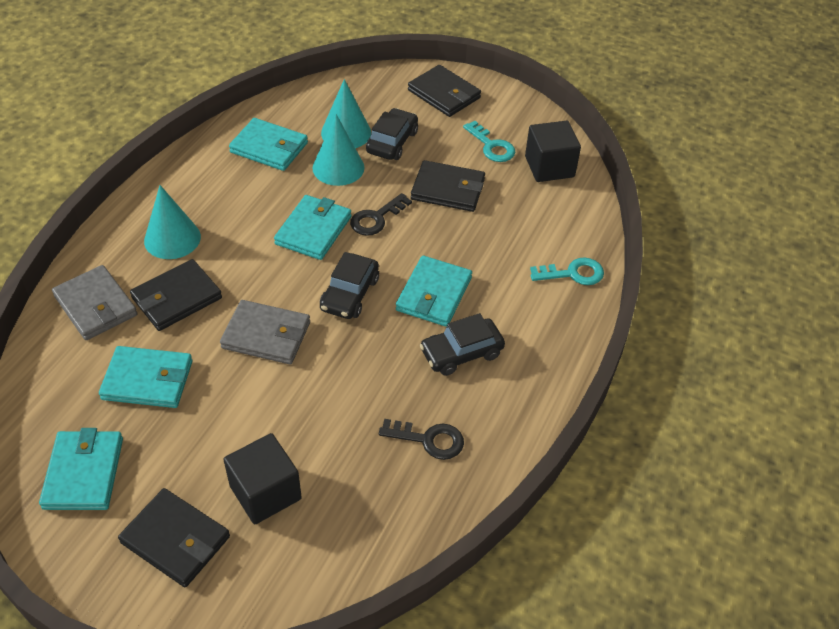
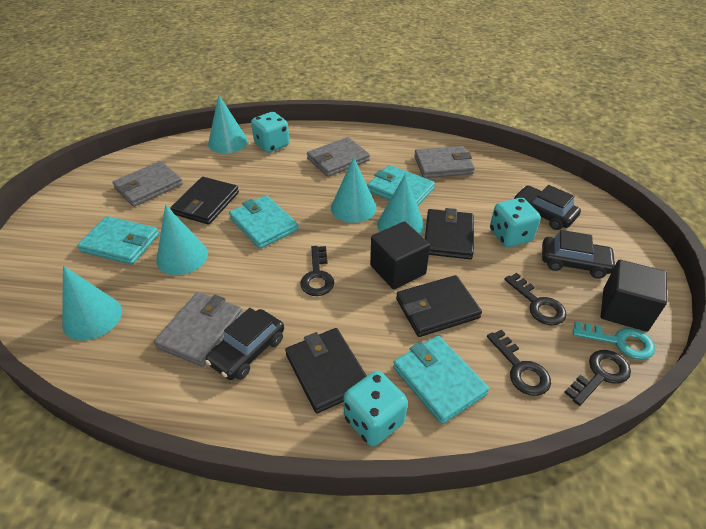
black key: 2 -> 4
grey wallet: 2 -> 4
turquoise cone: 3 -> 5
turquoise dice: 0 -> 3
turquoise key: 2 -> 1
turquoise wallet: 5 -> 4

